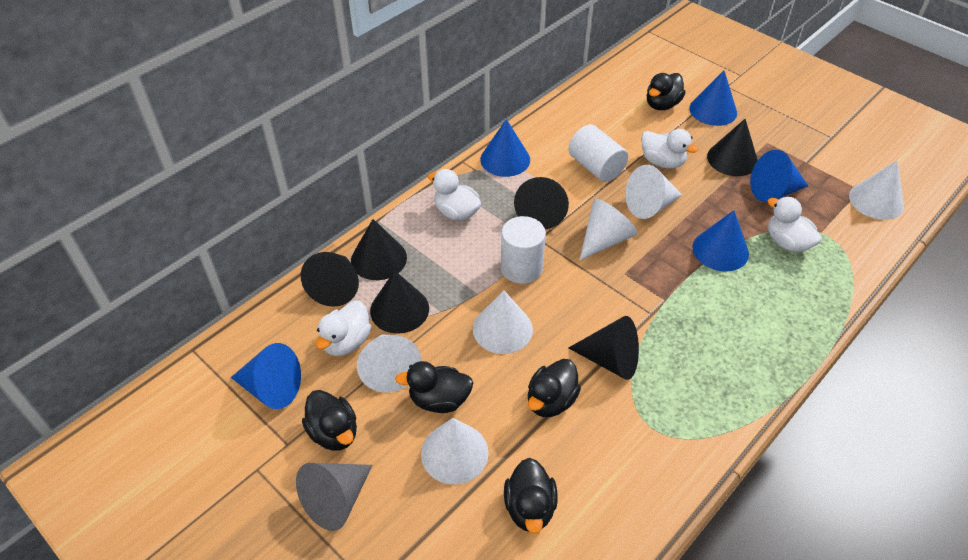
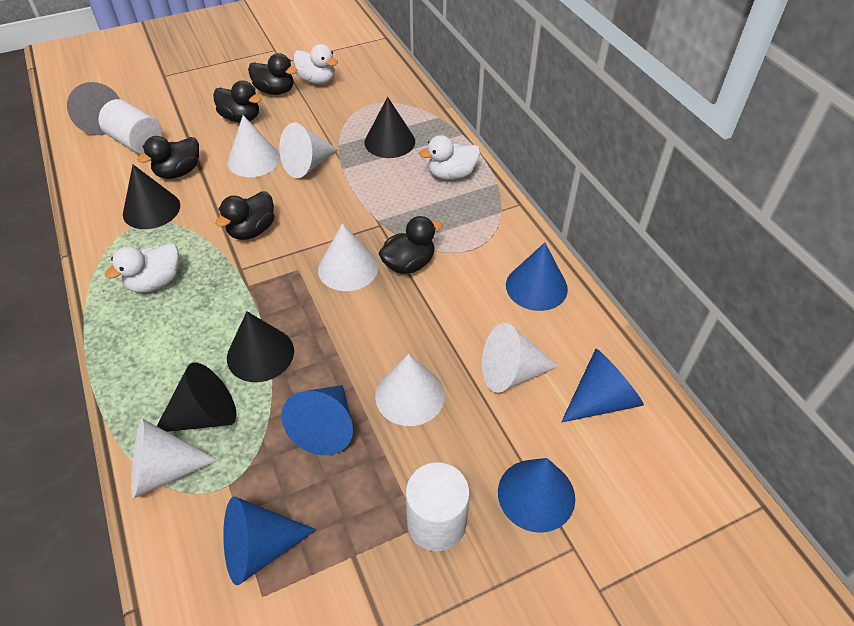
black cone: 6 -> 4
white duck: 4 -> 3

